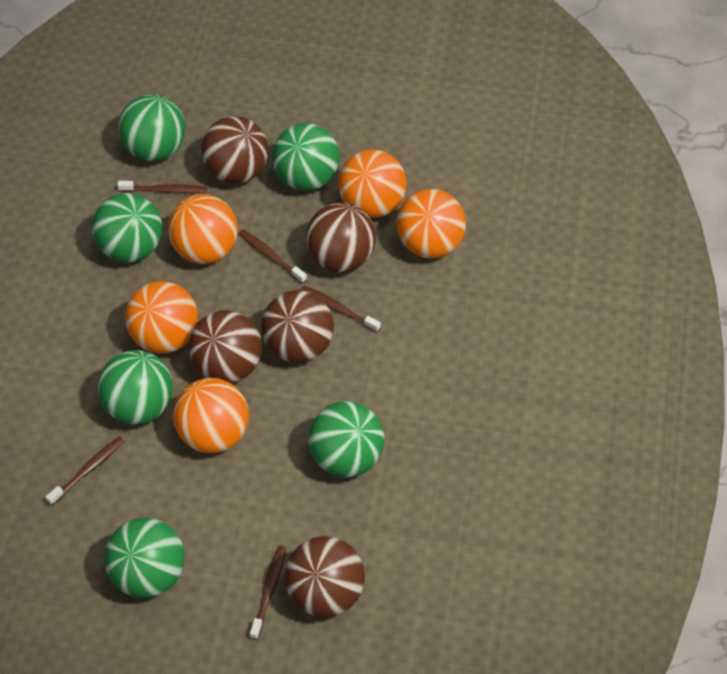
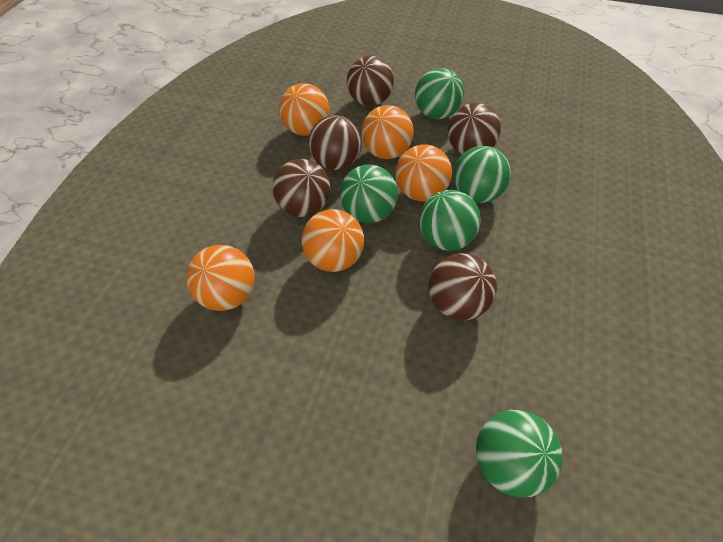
brown toothbrush: 5 -> 0
green ball: 6 -> 5

